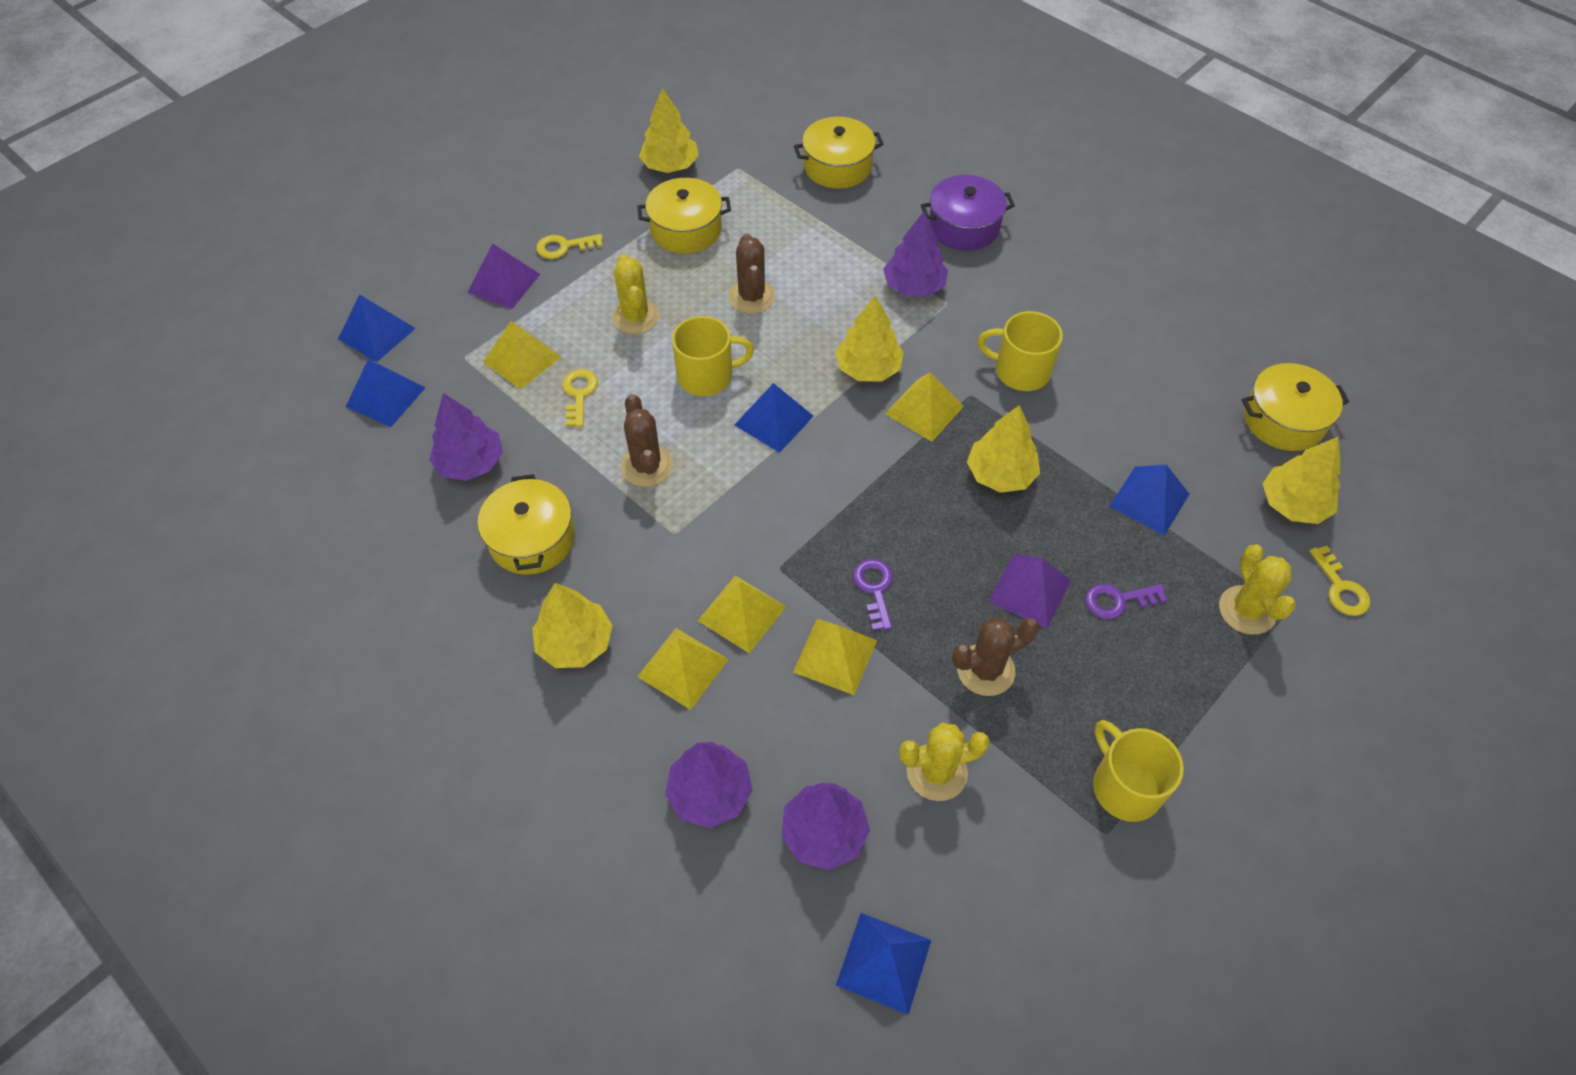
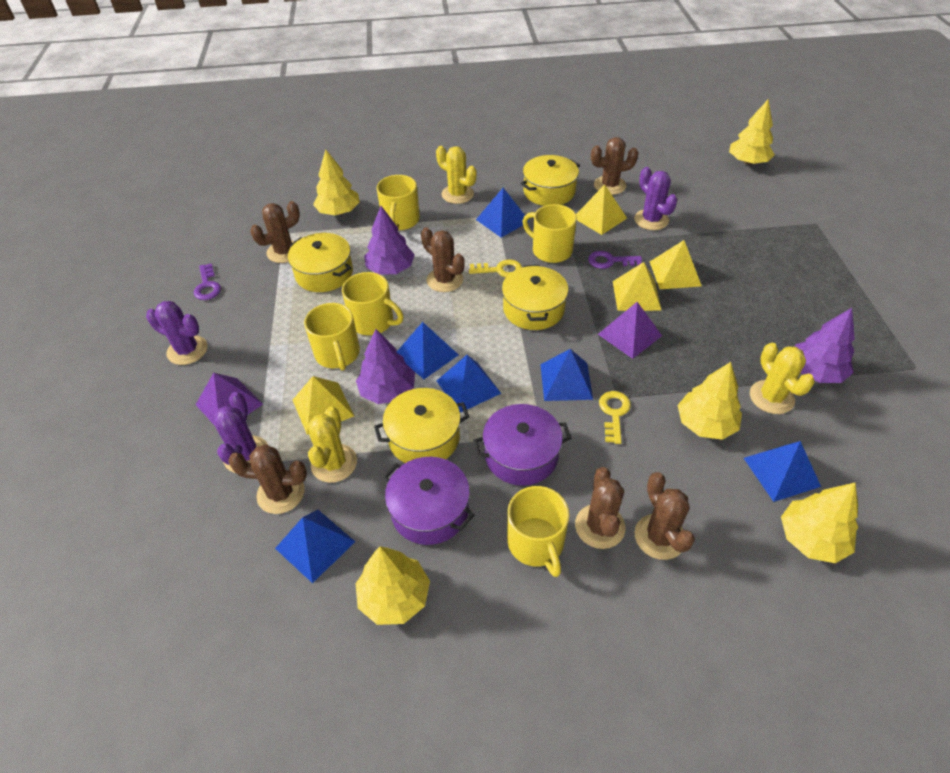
blue pyramid: 5 -> 6
brown cactus: 3 -> 6
purple cactus: 0 -> 3
purple pot: 1 -> 2
purple tree: 4 -> 3
yellow key: 3 -> 2
yellow mug: 3 -> 5
yellow pyramid: 5 -> 4

